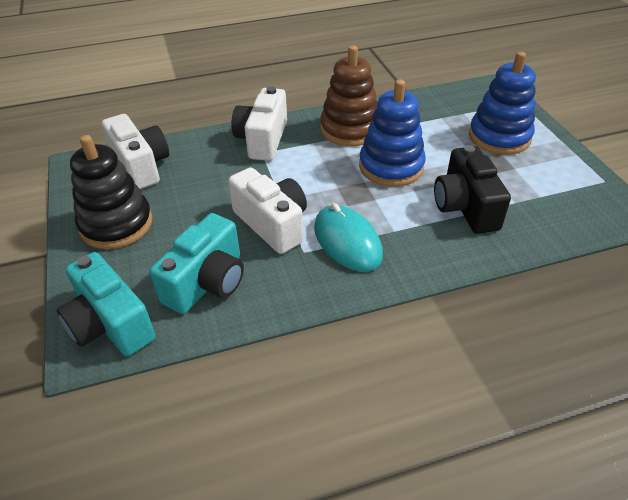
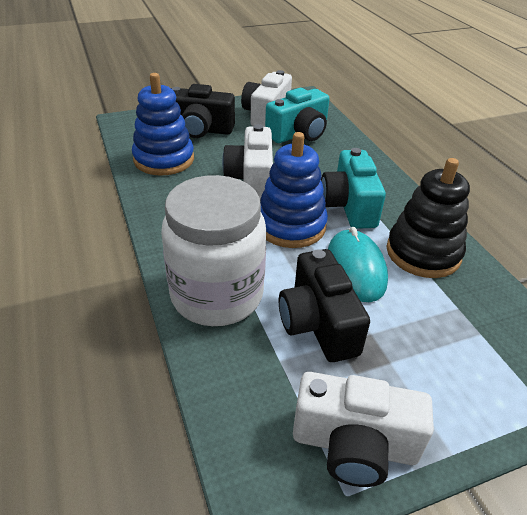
black camera: 1 -> 2
brown stacking toy: 1 -> 0
white jar: 0 -> 1

